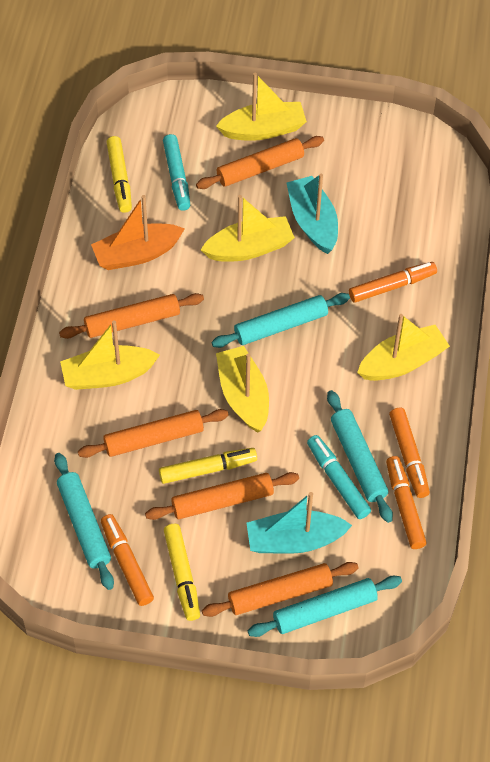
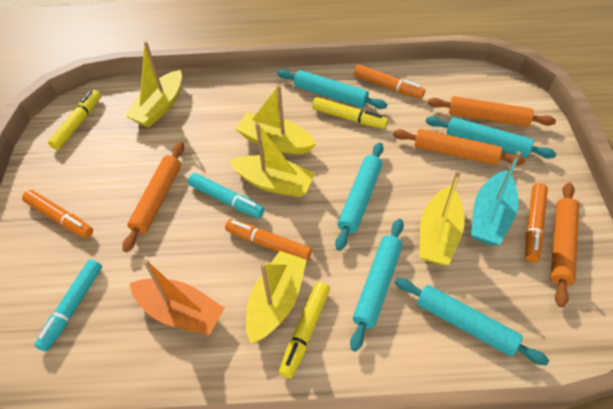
orange rolling pin: 5 -> 4
turquoise boat: 2 -> 1
turquoise rolling pin: 4 -> 5

